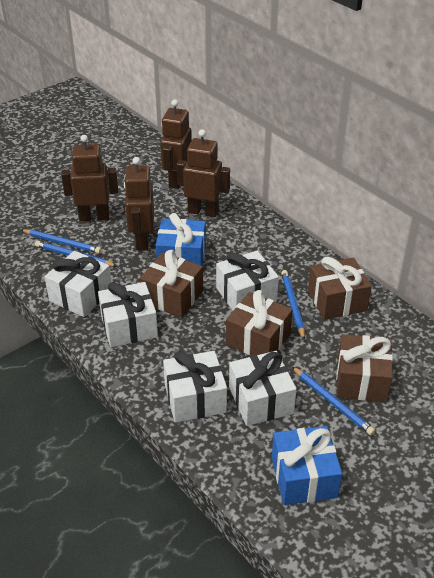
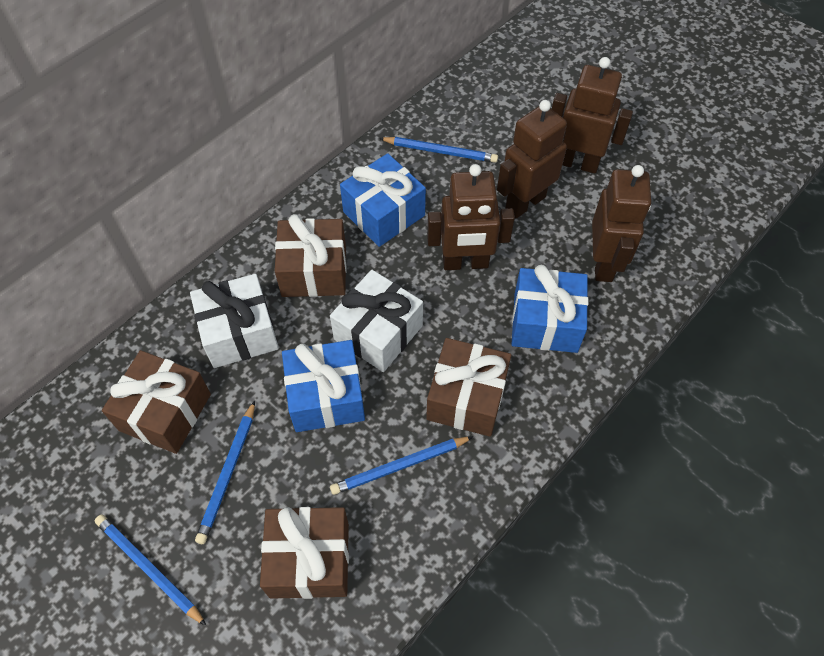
blue gift: 2 -> 3
white gift: 5 -> 2

